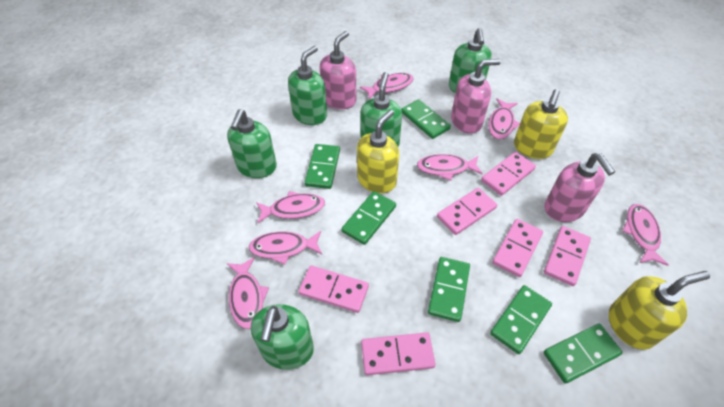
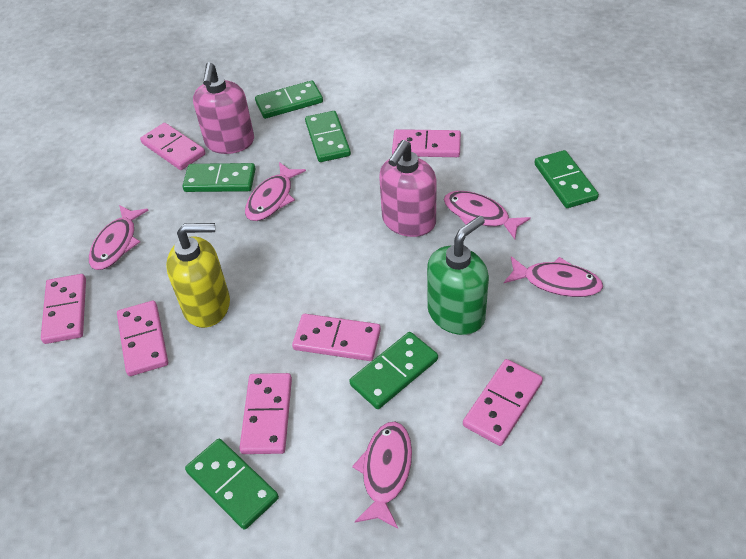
green soap dispenser: 5 -> 1
pink domino: 6 -> 7
pink fish: 7 -> 5
pink soap dispenser: 3 -> 2
yellow soap dispenser: 3 -> 1

